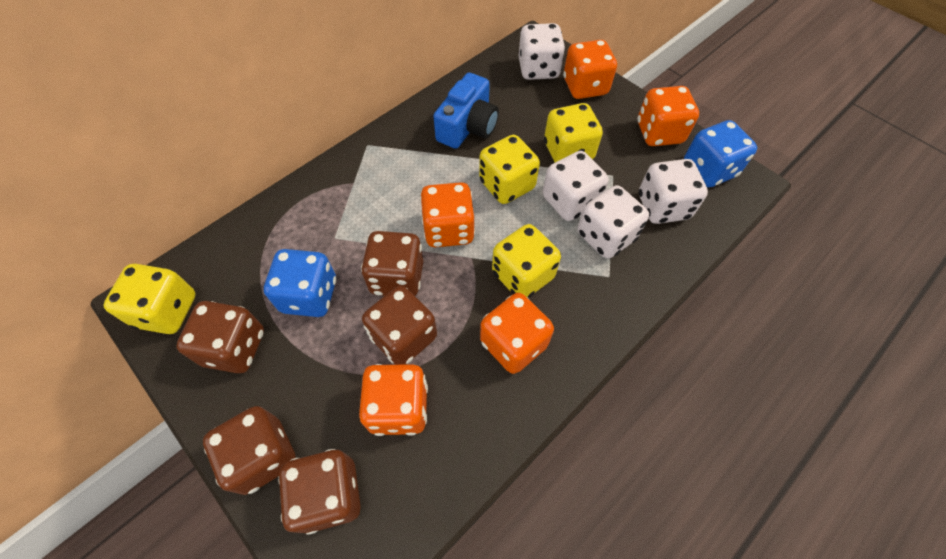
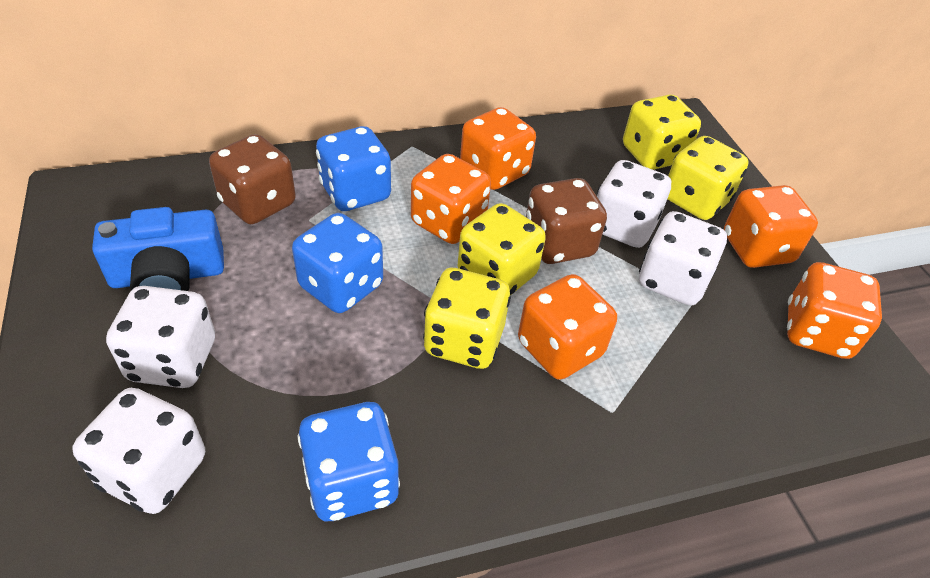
blue dice: 2 -> 3
brown dice: 5 -> 2

